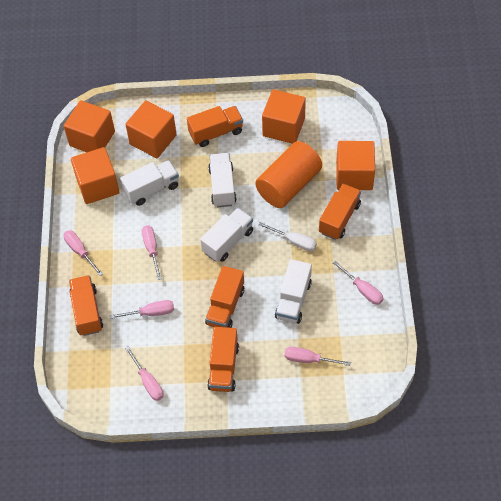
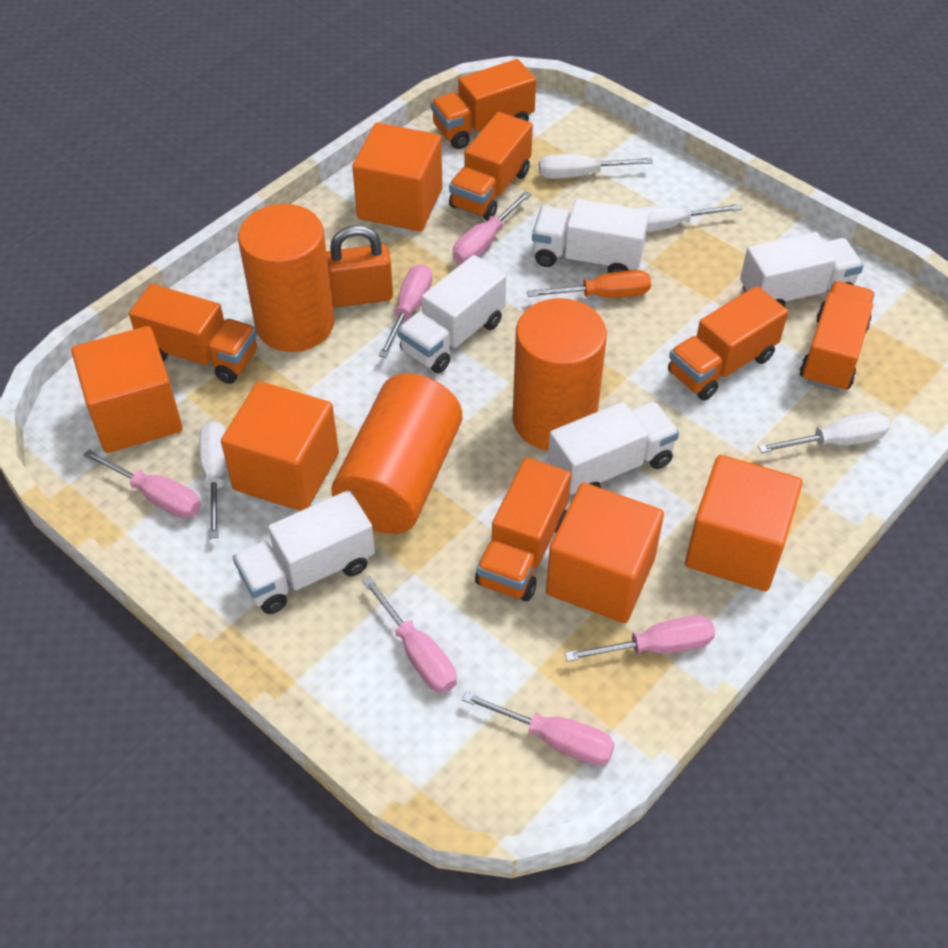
orange cylinder: 1 -> 3
orange padlock: 0 -> 1
orange screwdriver: 0 -> 1
orange truck: 5 -> 6
white screwdriver: 1 -> 4
white truck: 4 -> 5

